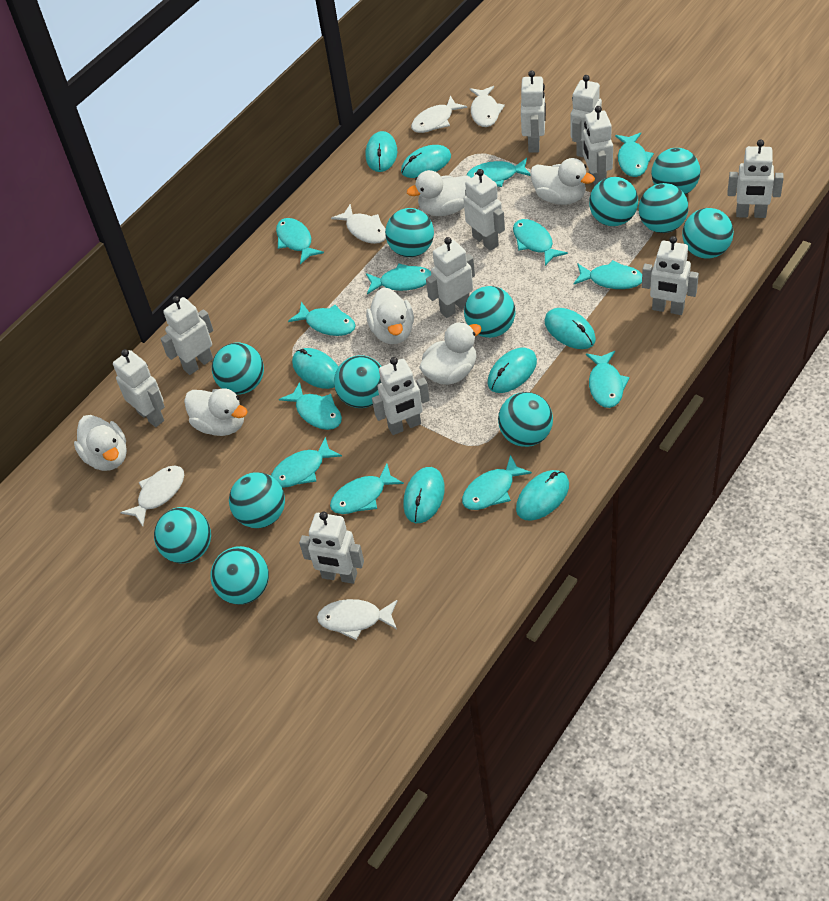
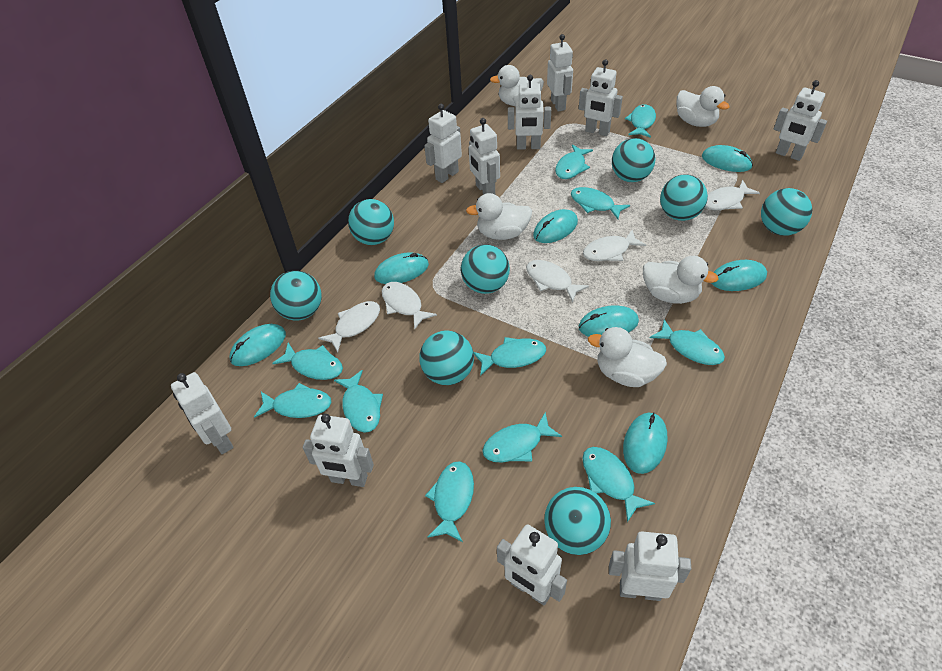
turquoise ball: 12 -> 8
turquoise fish: 12 -> 11
white duck: 6 -> 5
white robot: 11 -> 10

